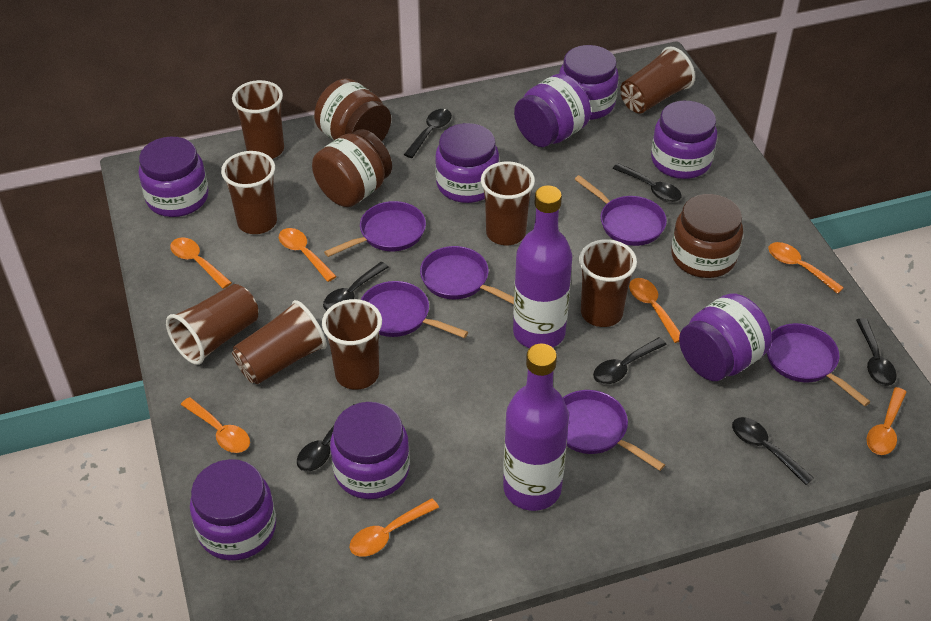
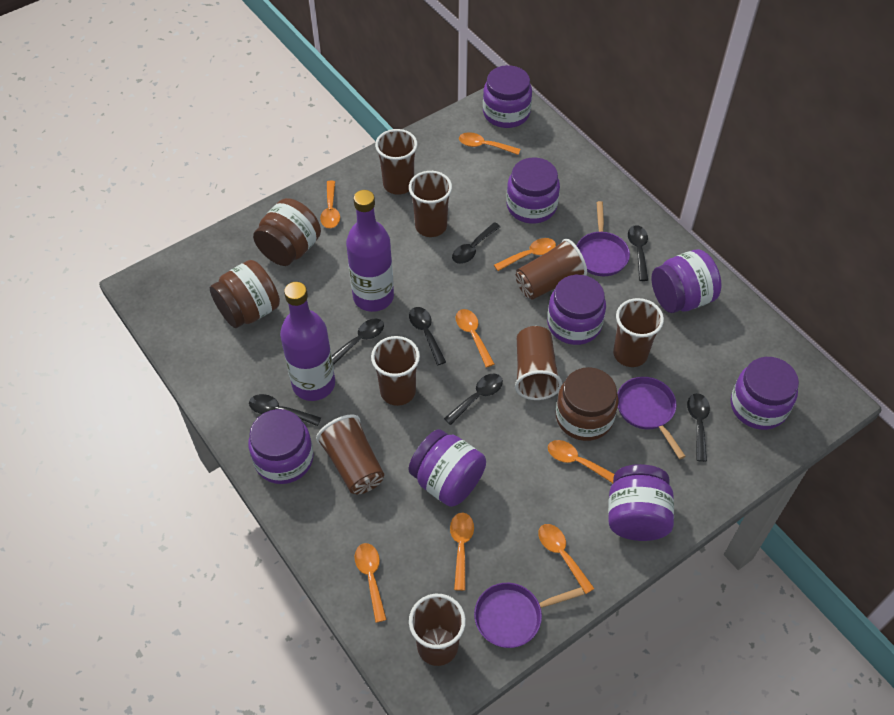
orange spoon: 7 -> 8
purple pan: 6 -> 3

